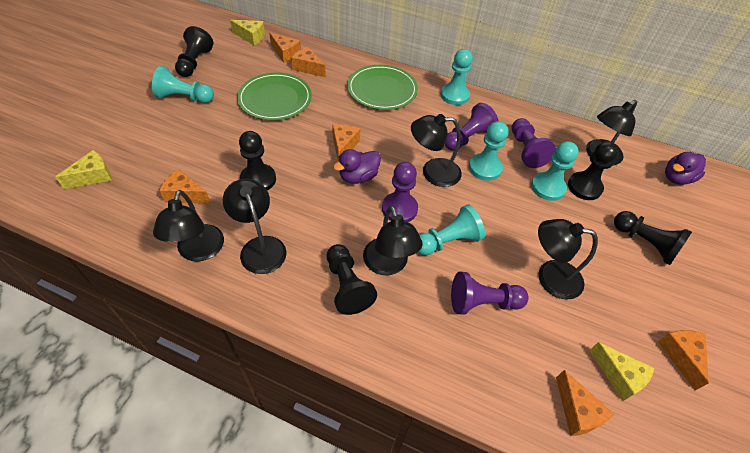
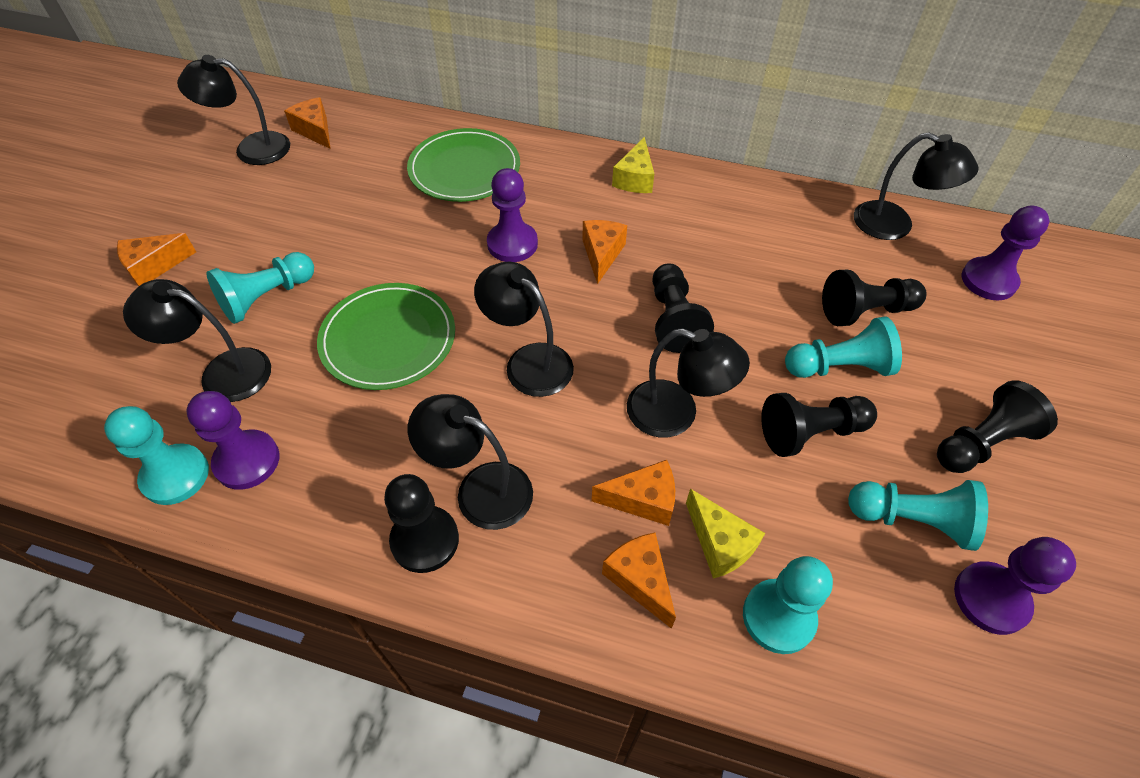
orange cheese: 6 -> 5
purple duck: 2 -> 0
yellow cheese: 3 -> 2

